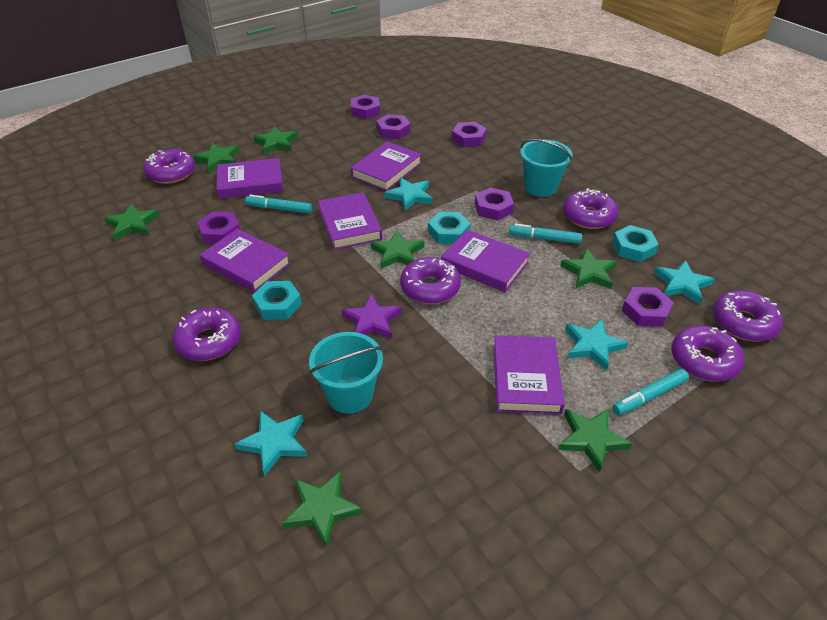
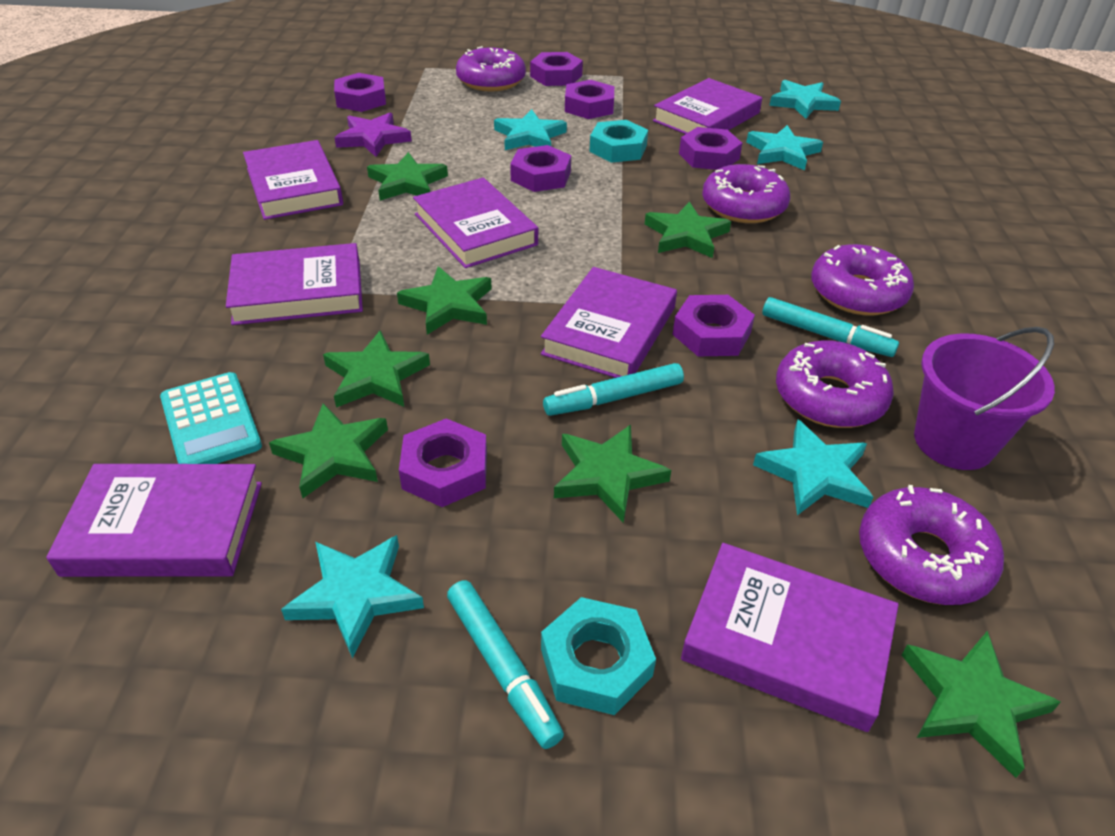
purple book: 6 -> 7
purple bucket: 0 -> 1
purple donut: 6 -> 5
purple nut: 6 -> 7
turquoise bucket: 2 -> 0
turquoise calculator: 0 -> 1
turquoise nut: 3 -> 2
turquoise star: 4 -> 5

